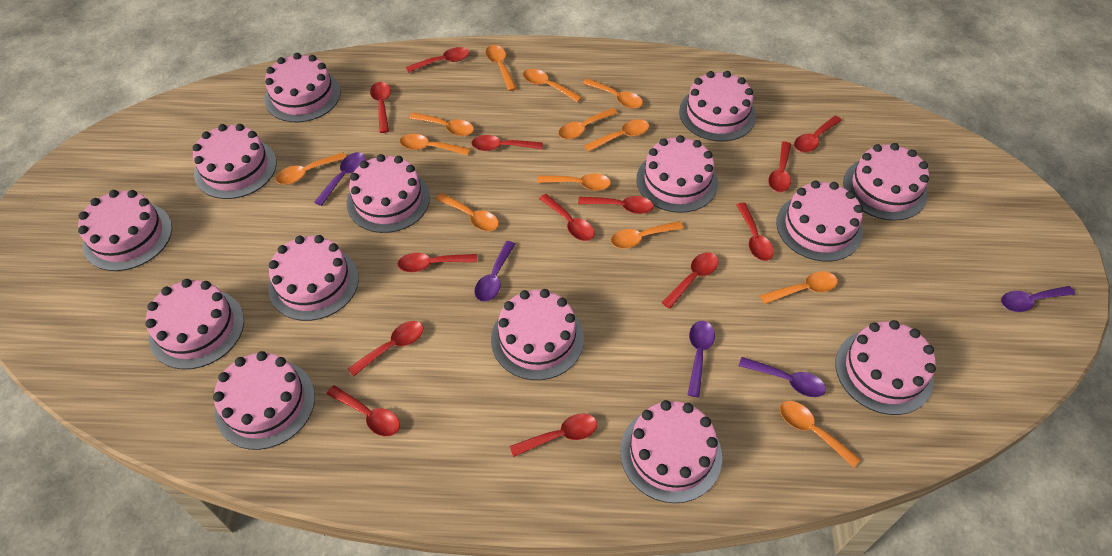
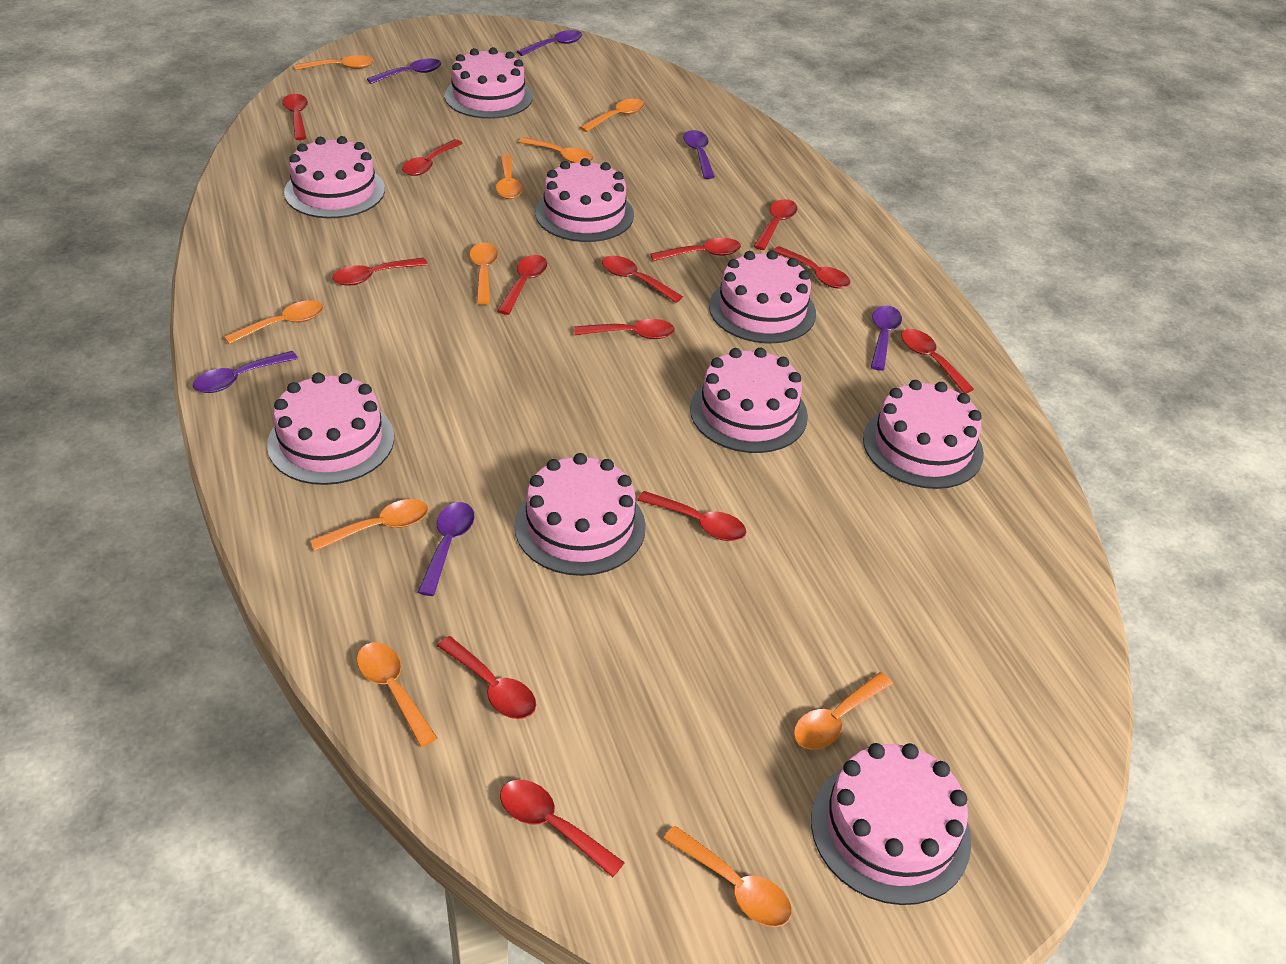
orange spoon: 13 -> 10
pink cake: 14 -> 9
purple spoon: 5 -> 6

